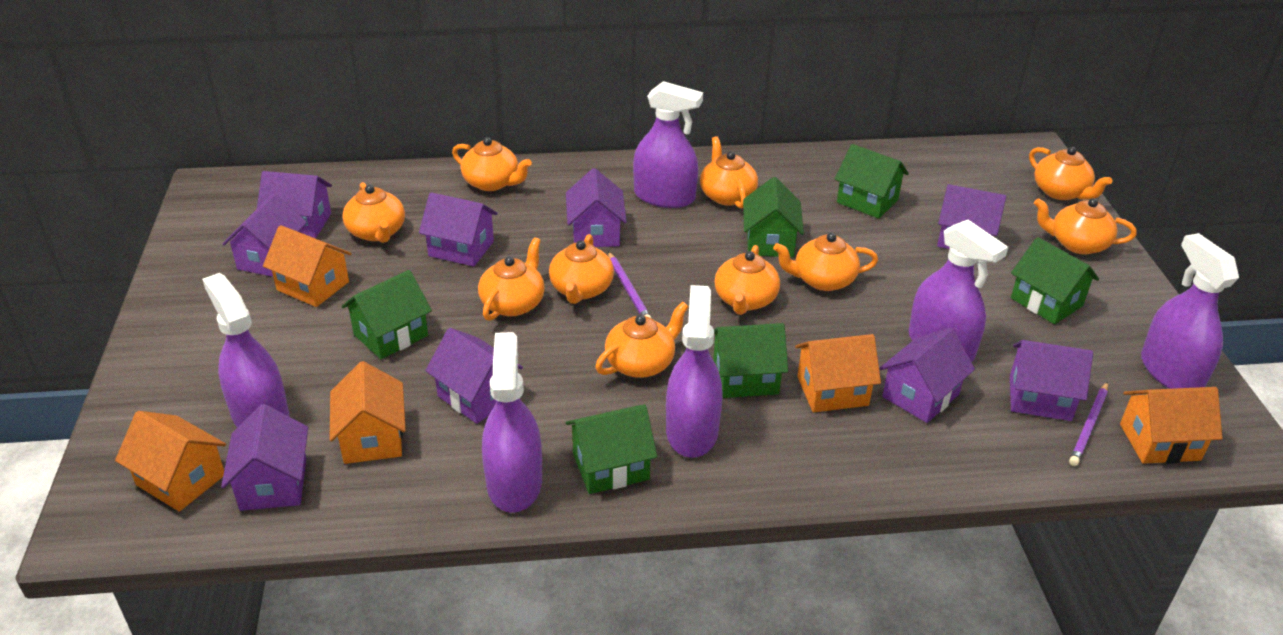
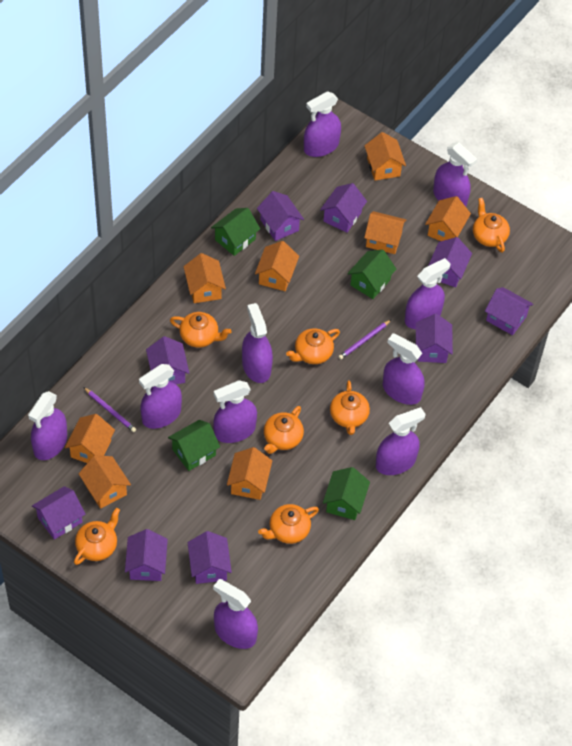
green house: 6 -> 4
orange house: 5 -> 8
orange teapot: 10 -> 7
purple spray bottle: 6 -> 10

